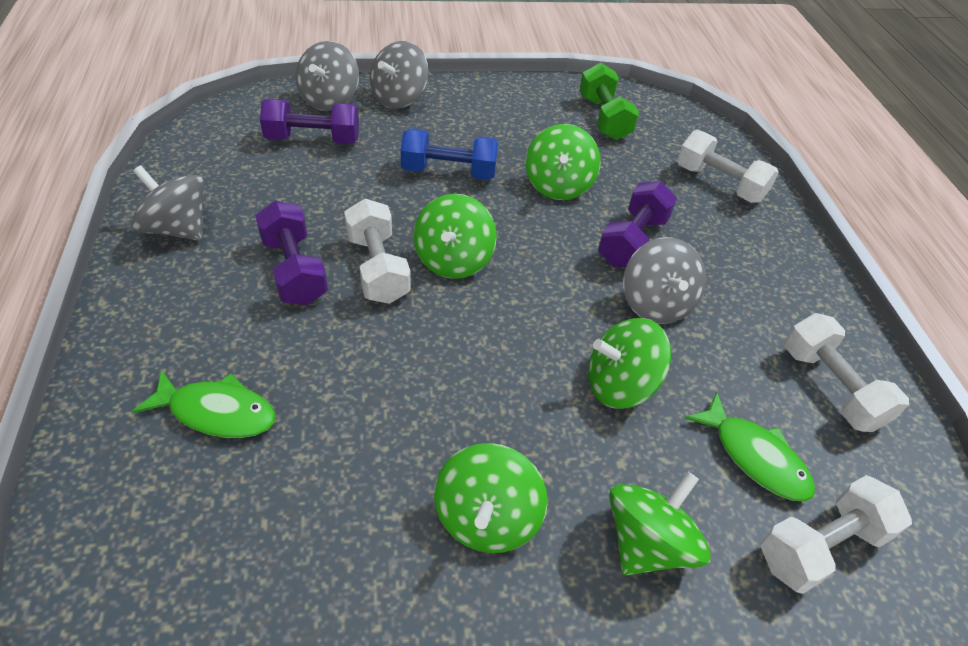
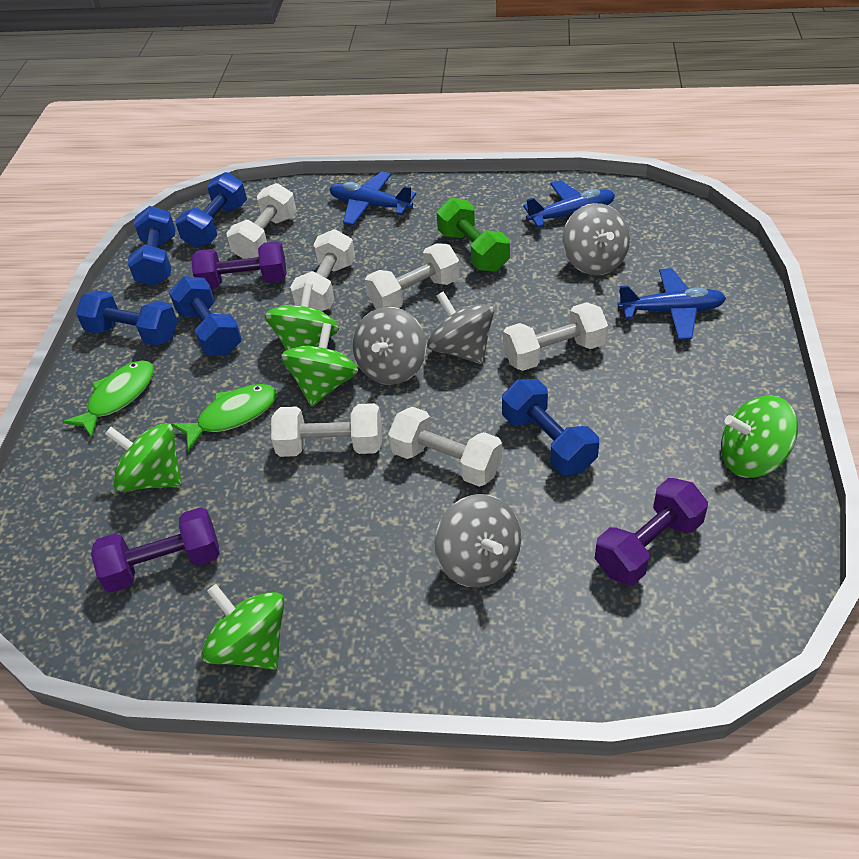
blue dumbbell: 1 -> 5
blue plane: 0 -> 3
white dumbbell: 4 -> 6

